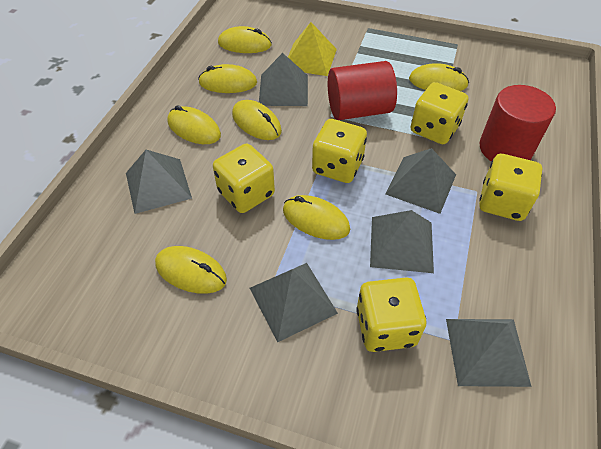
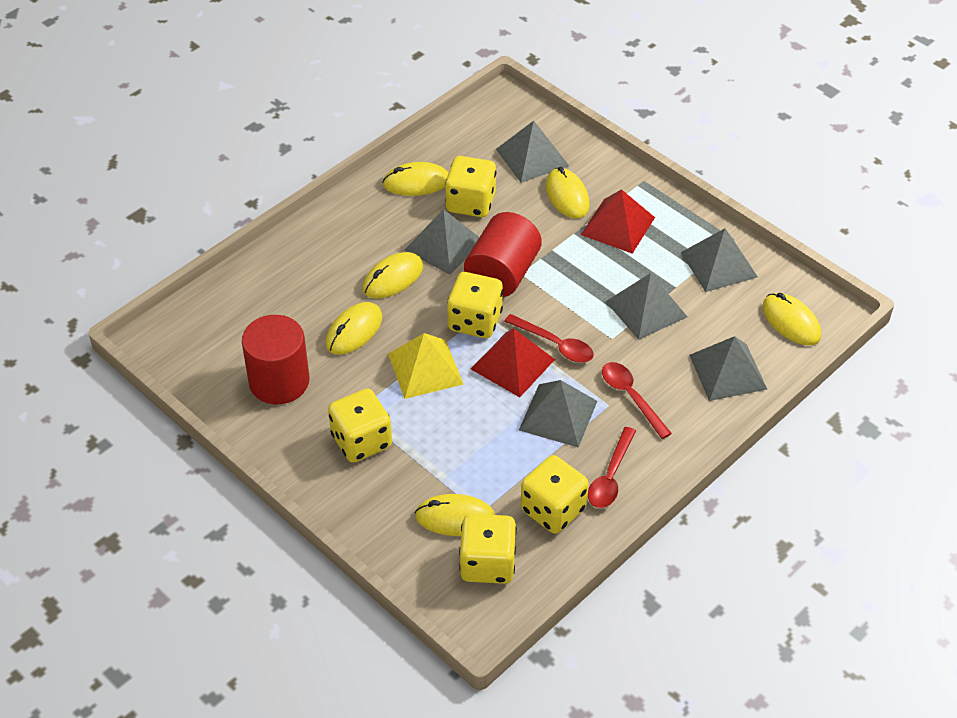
red pyramid: 0 -> 2
red spoon: 0 -> 3
yellow mouse: 7 -> 6

